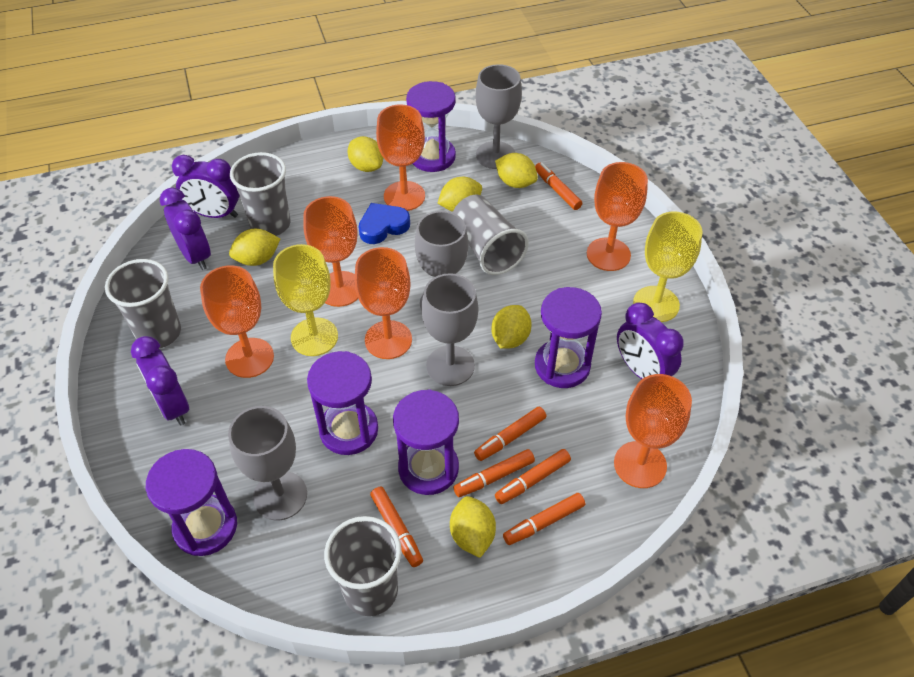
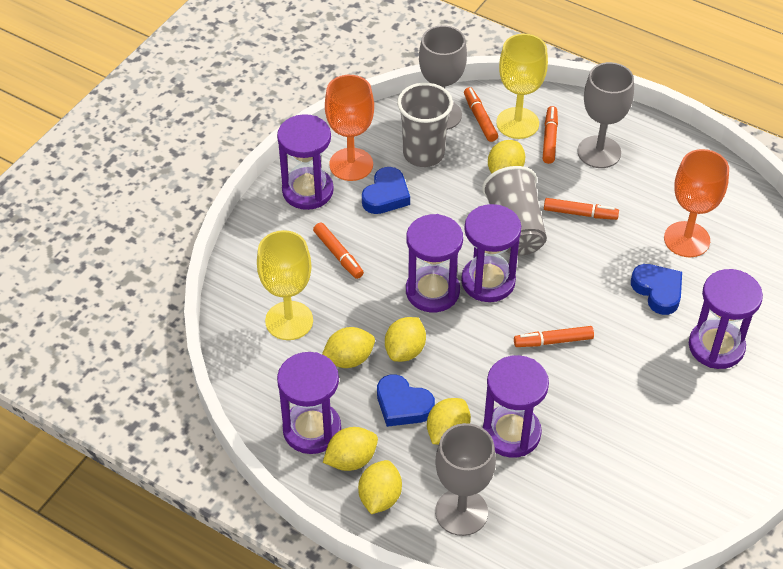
blue heart: 1 -> 3
grey cup: 4 -> 2
grey goblet: 4 -> 3
orange goblet: 6 -> 2
orange marker: 6 -> 5
purple clock: 4 -> 0
purple hourglass: 5 -> 6

